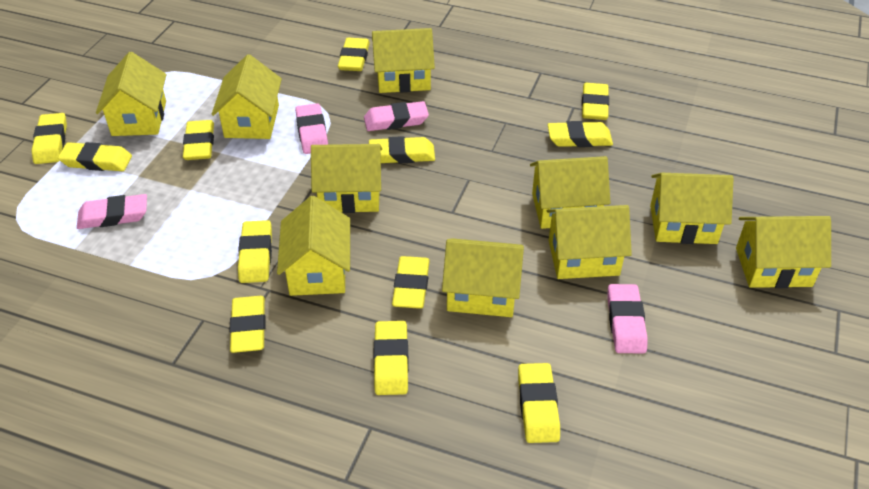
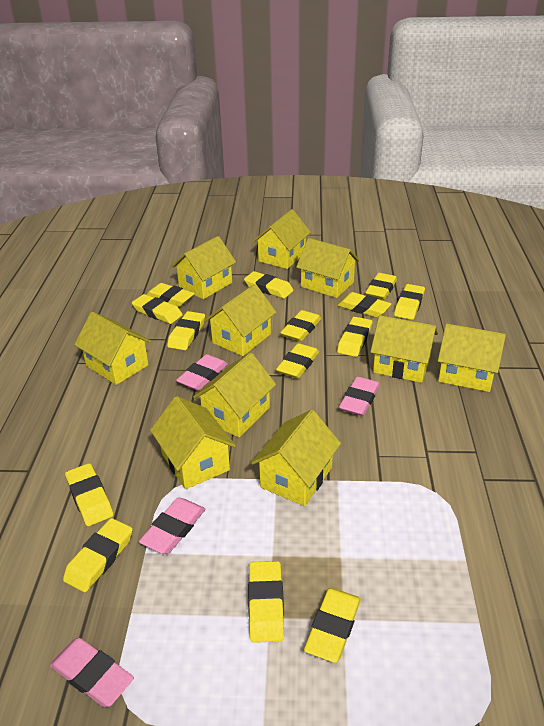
yellow eraser: 12 -> 14

